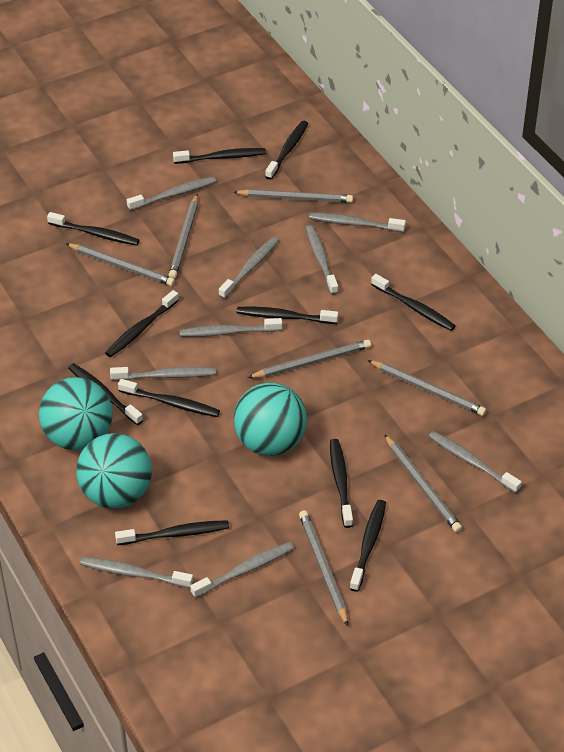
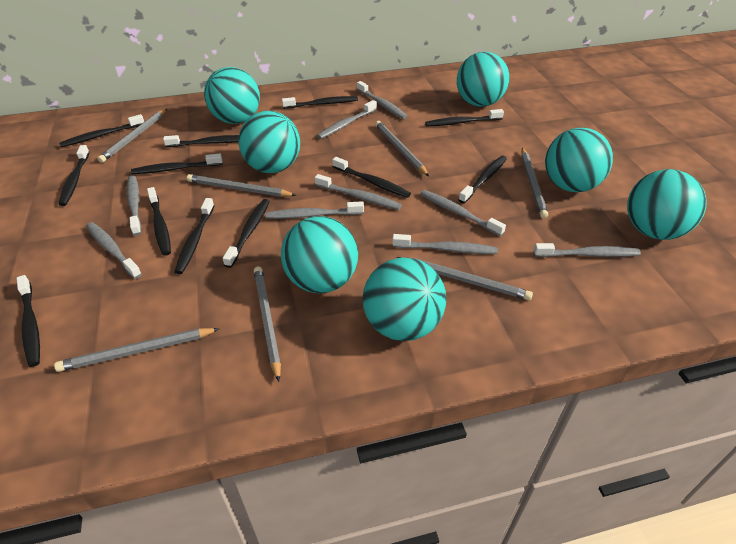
black toothbrush: 11 -> 12
turquoise ball: 3 -> 7

